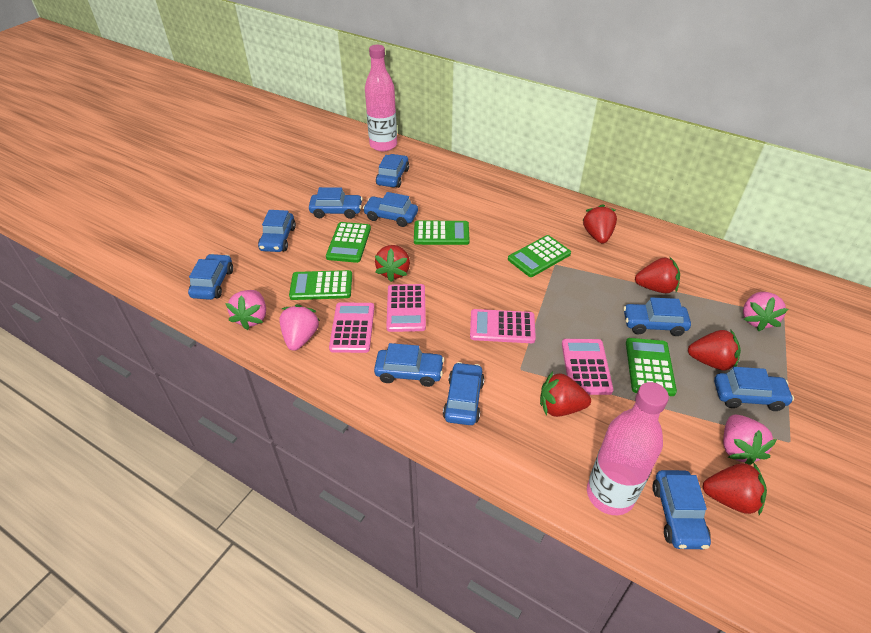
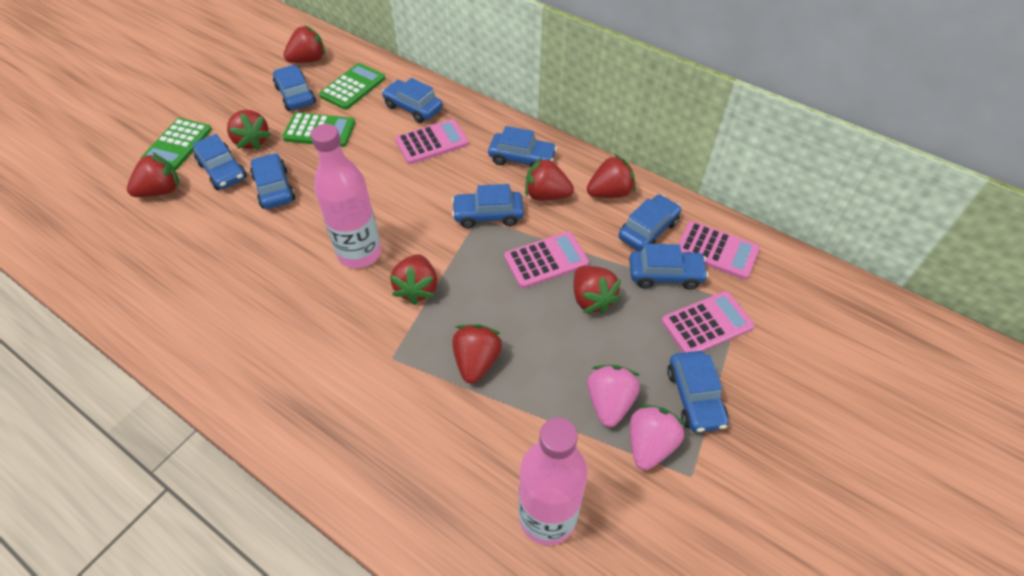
blue car: 10 -> 9
green calculator: 5 -> 3
pink strawberry: 4 -> 2
red strawberry: 6 -> 8

